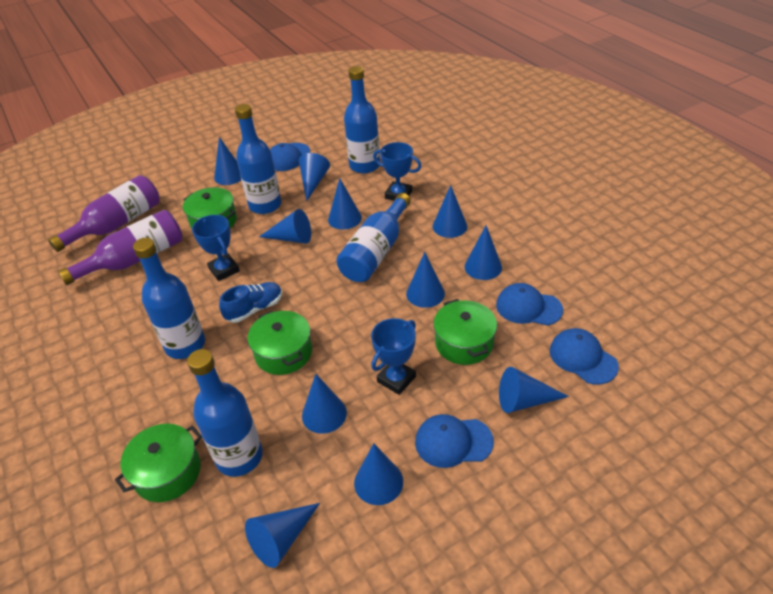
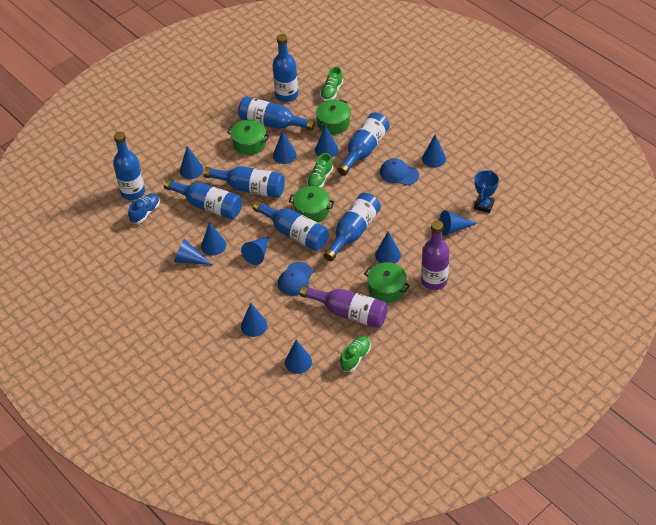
blue bottle: 5 -> 8
blue cap: 4 -> 2
blue trophy: 3 -> 1
green shoe: 0 -> 3

